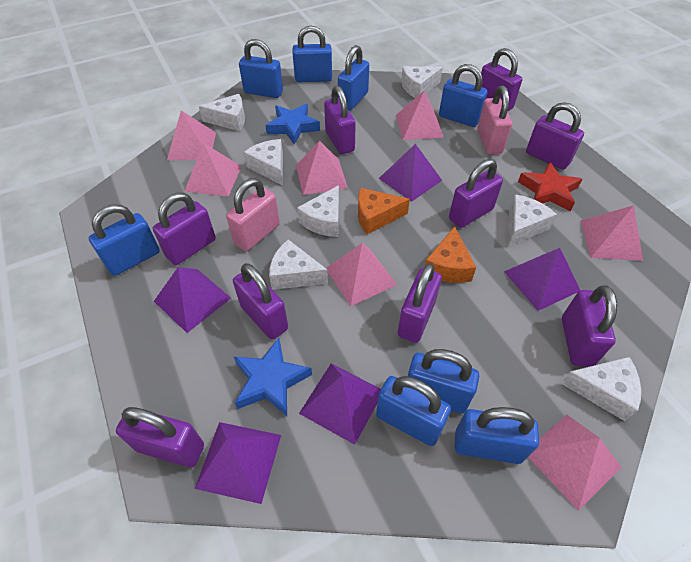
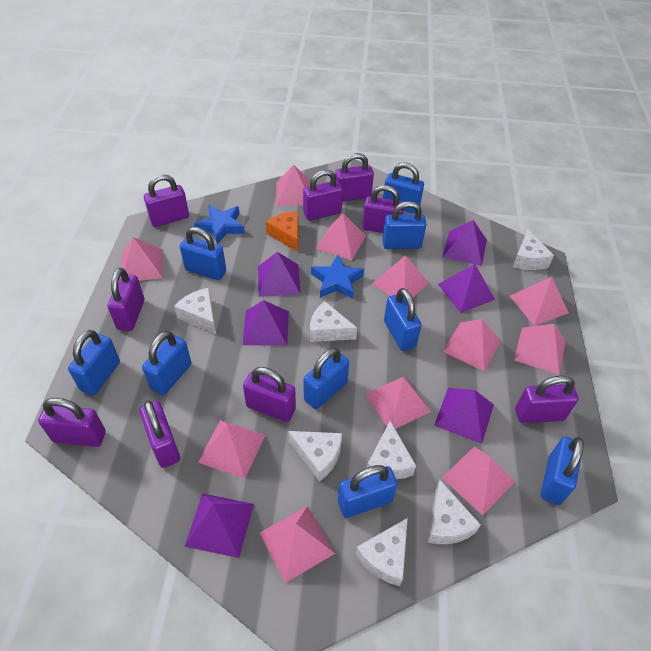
blue padlock: 8 -> 9
orange cheese: 2 -> 1
pink padlock: 2 -> 0
pink pyramid: 7 -> 11
purple pyramid: 5 -> 6
red star: 1 -> 0

